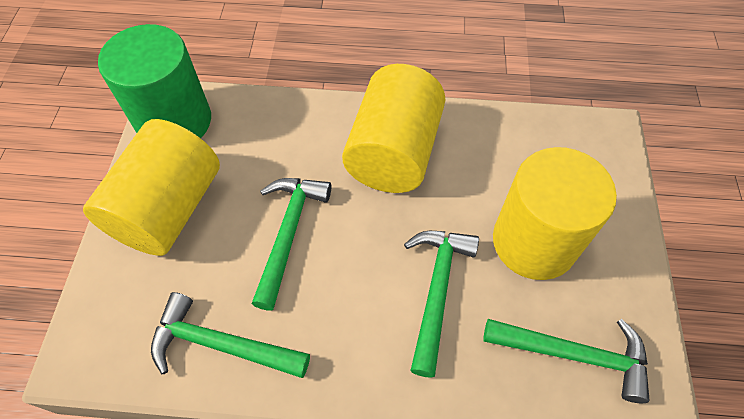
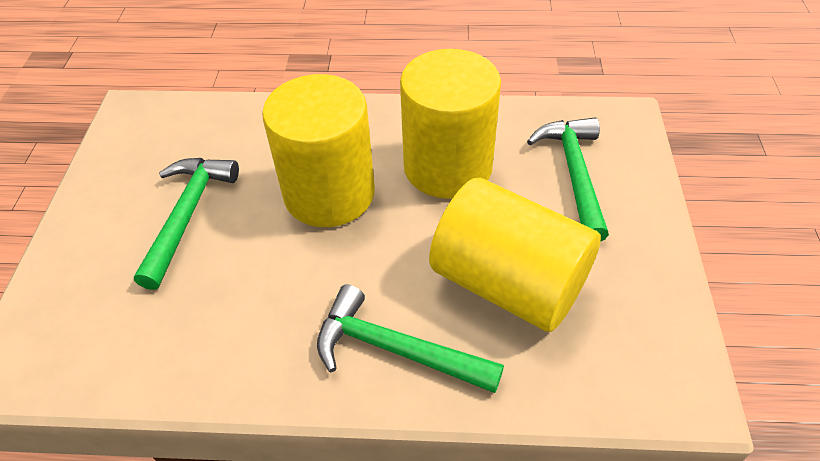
green cylinder: 1 -> 0
green hammer: 4 -> 3

